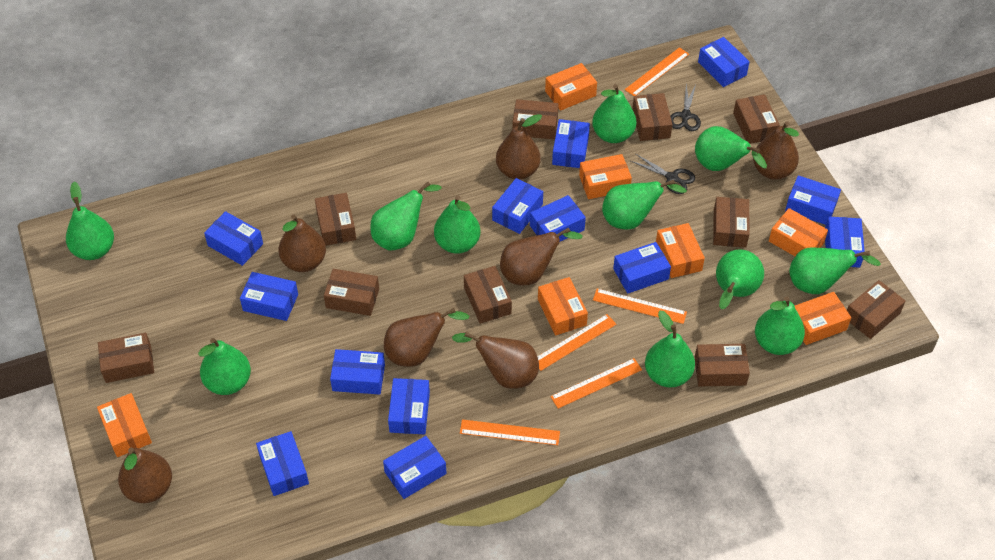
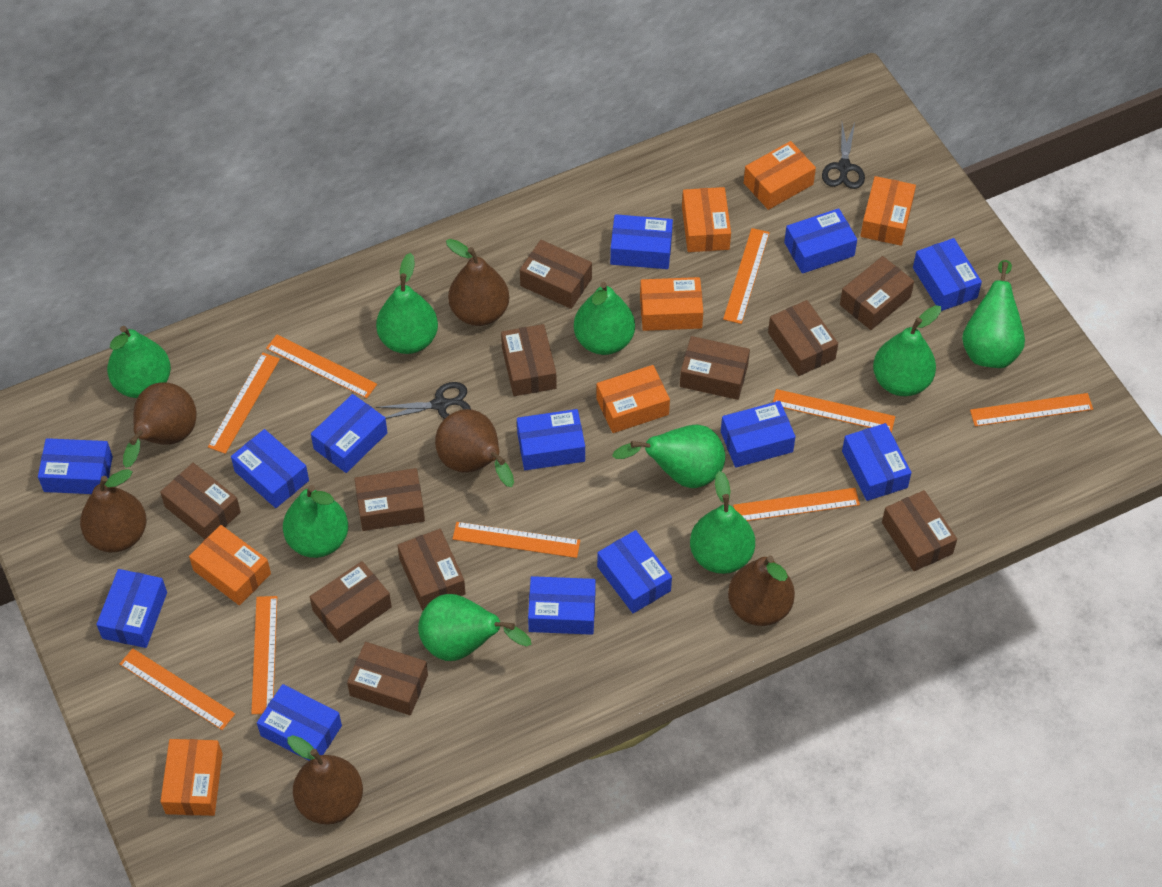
brown box: 10 -> 11
brown pear: 7 -> 6
green pear: 11 -> 9
orange ruler: 5 -> 9

